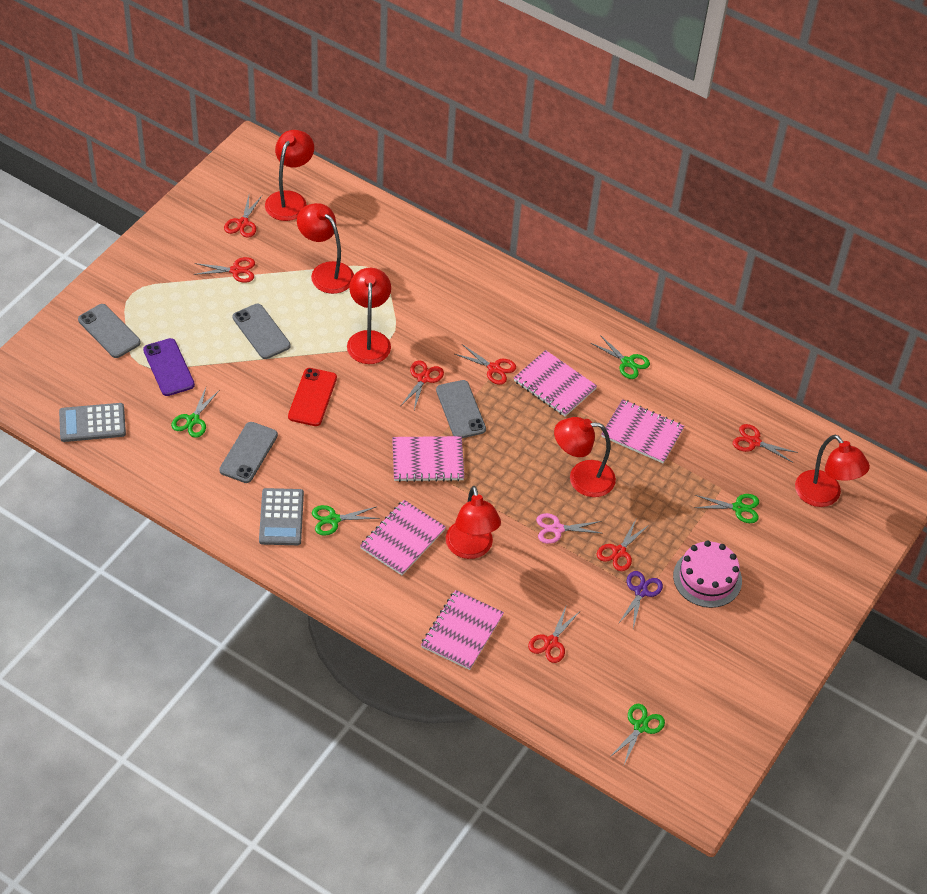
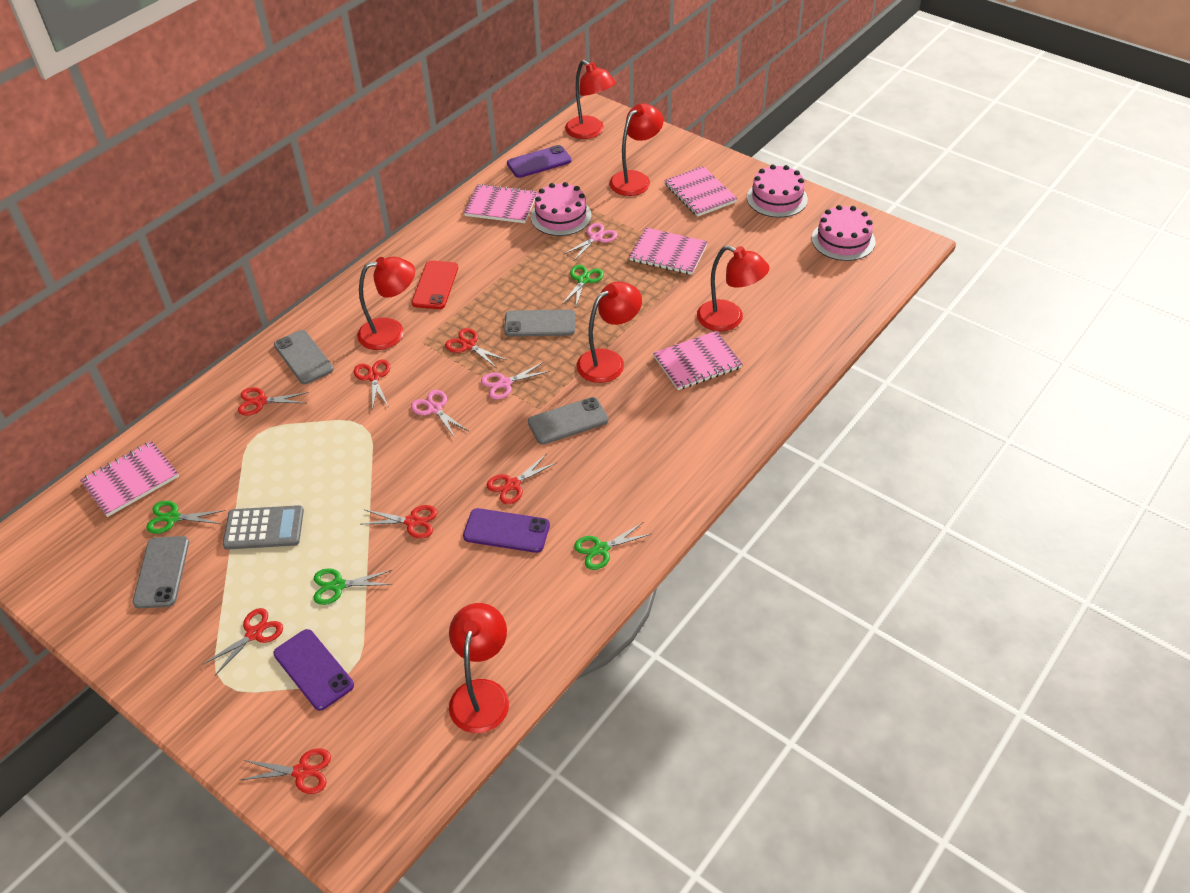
green scissors: 5 -> 4
grey calculator: 2 -> 1
pink cake: 1 -> 3
pink scissors: 1 -> 3
purple phone: 1 -> 3
purple scissors: 1 -> 0

